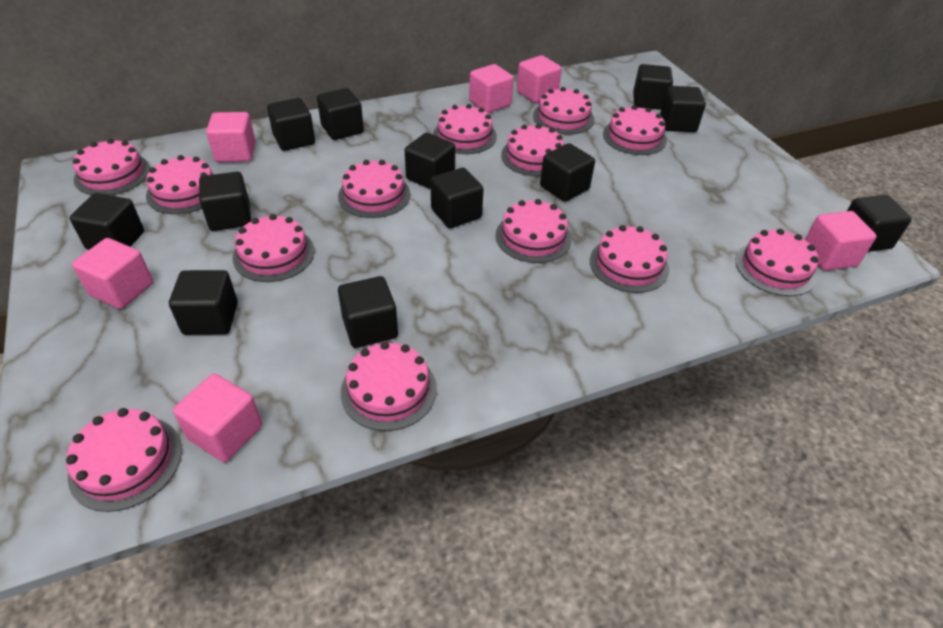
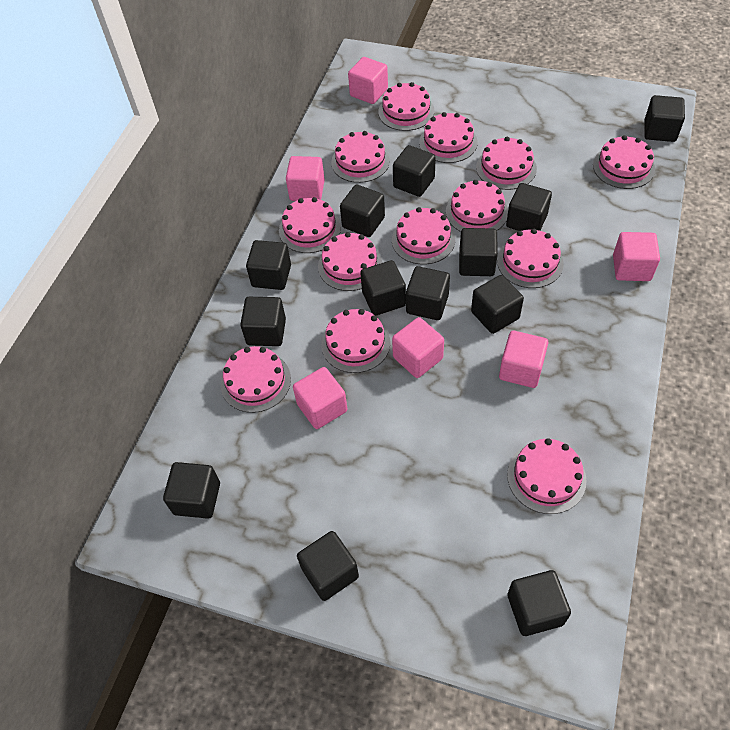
black cube: 12 -> 13

